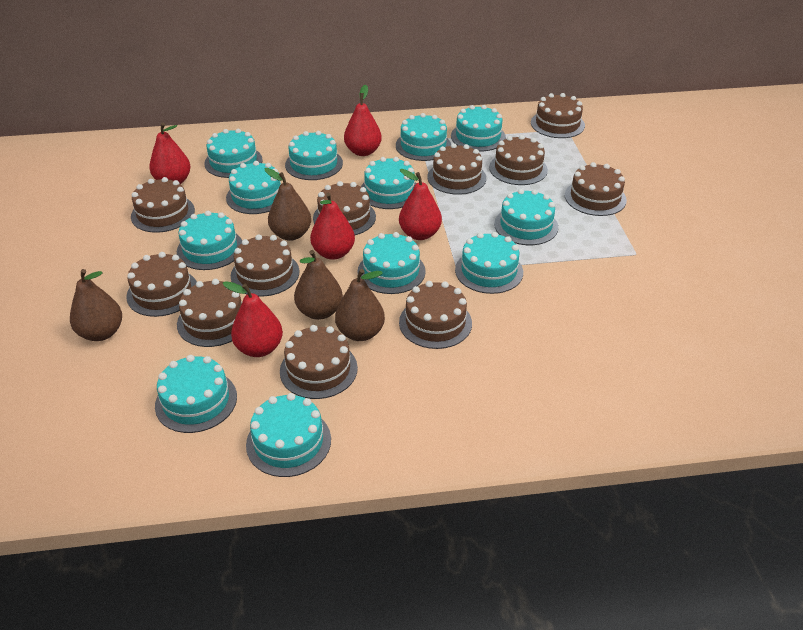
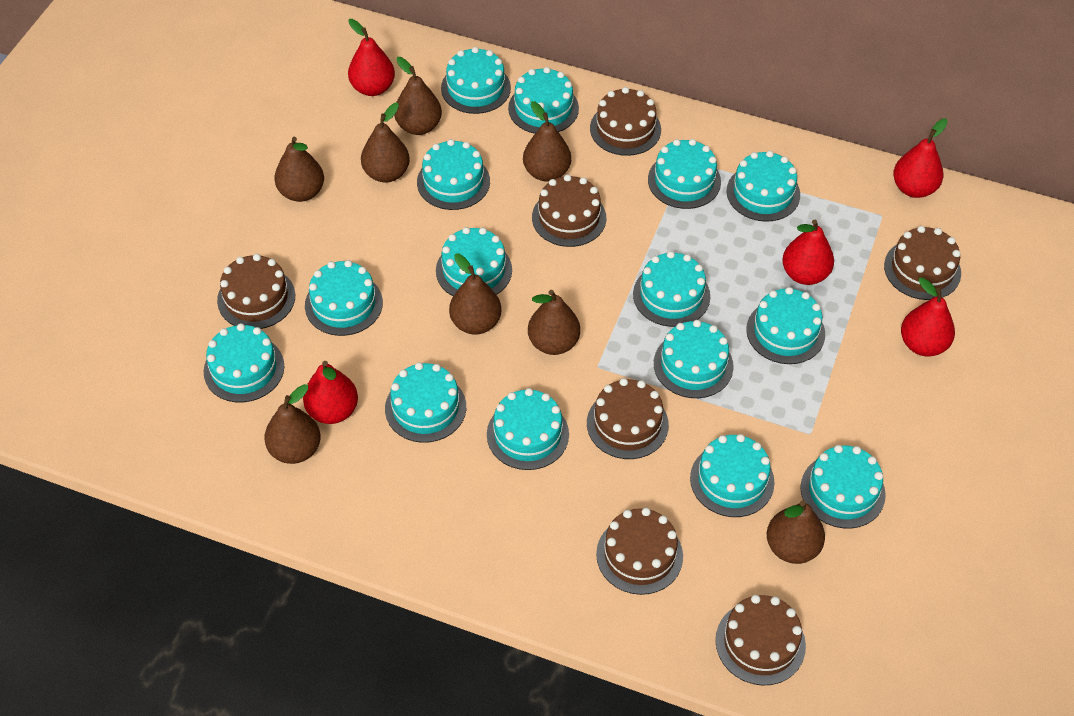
brown cake: 11 -> 7
brown pear: 4 -> 8
turquoise cake: 12 -> 15

